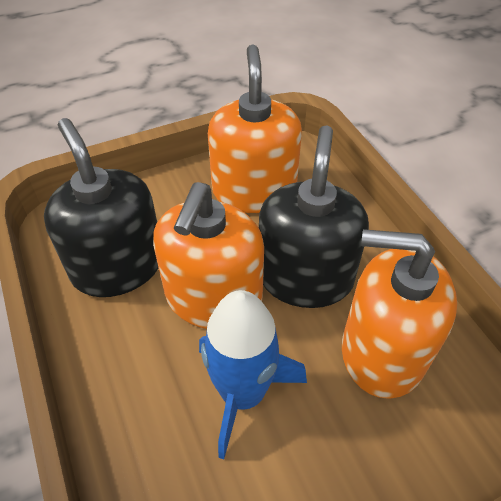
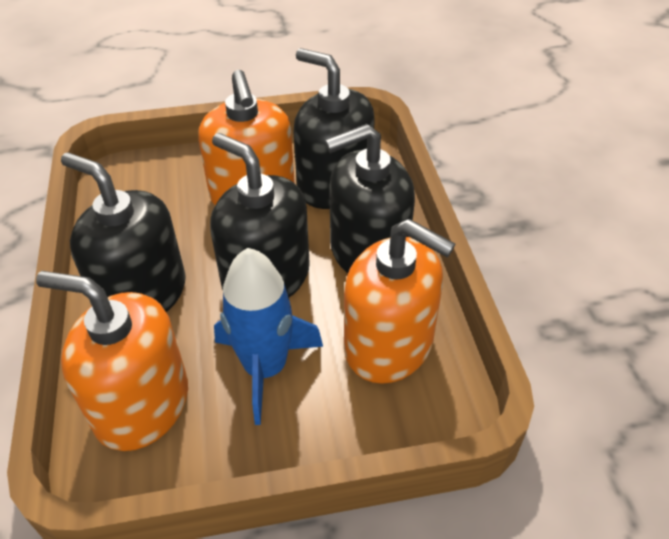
black soap dispenser: 2 -> 4

